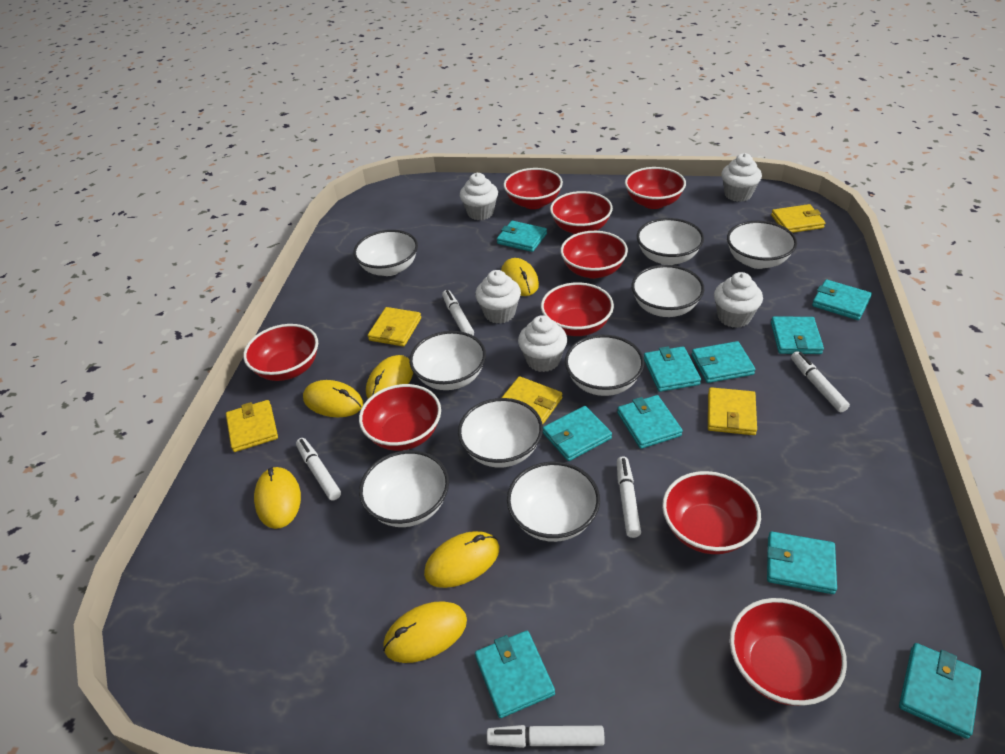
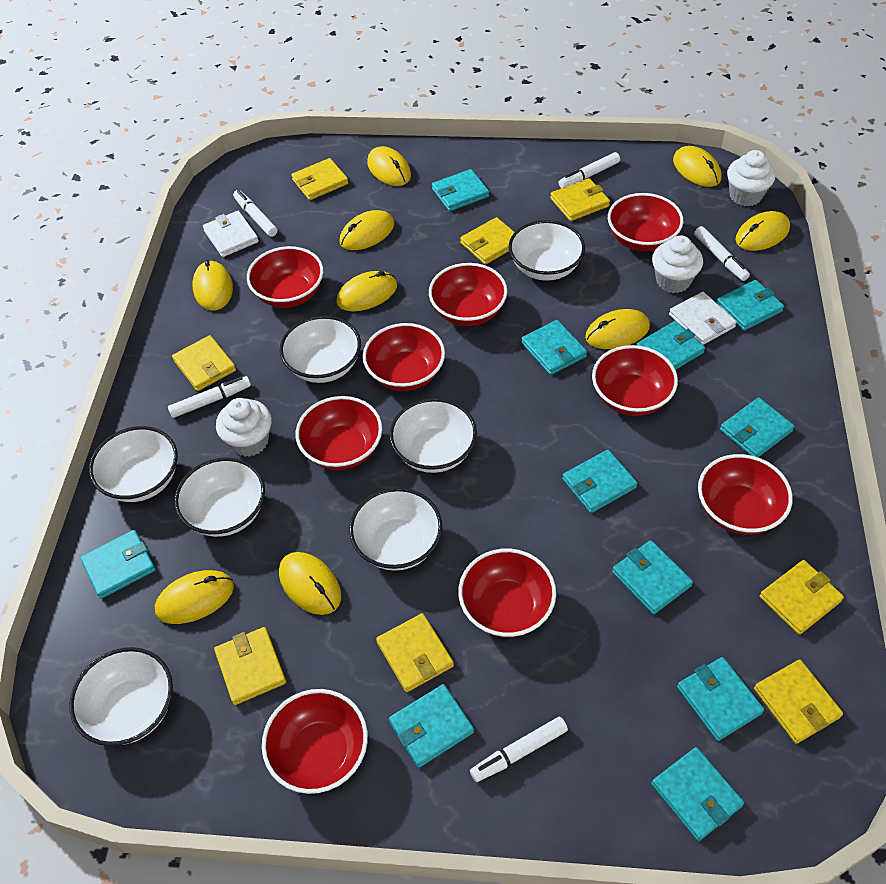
turquoise wallet: 10 -> 11
white bowl: 9 -> 7
white cupcake: 5 -> 3
white wallet: 0 -> 2
yellow mouse: 6 -> 9
yellow wallet: 5 -> 8

